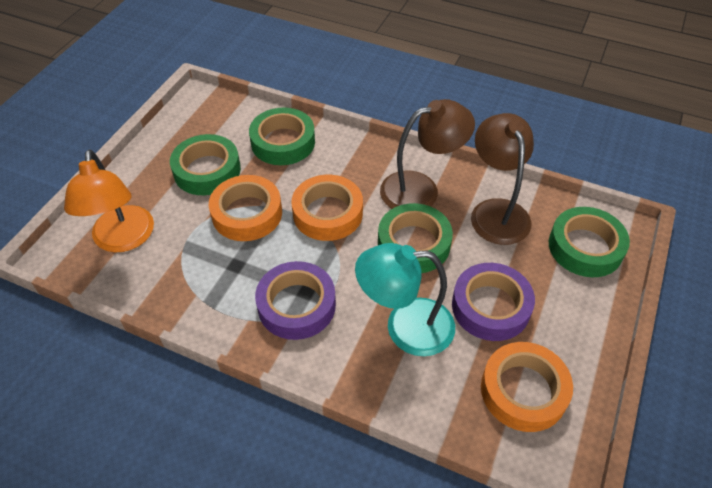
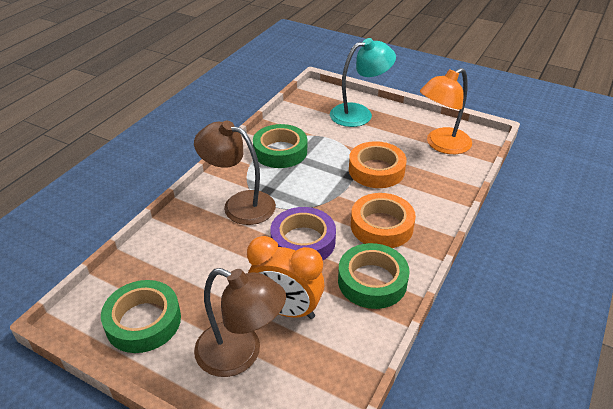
green tape: 4 -> 3
orange clock: 0 -> 1
orange tape: 3 -> 2
purple tape: 2 -> 1

